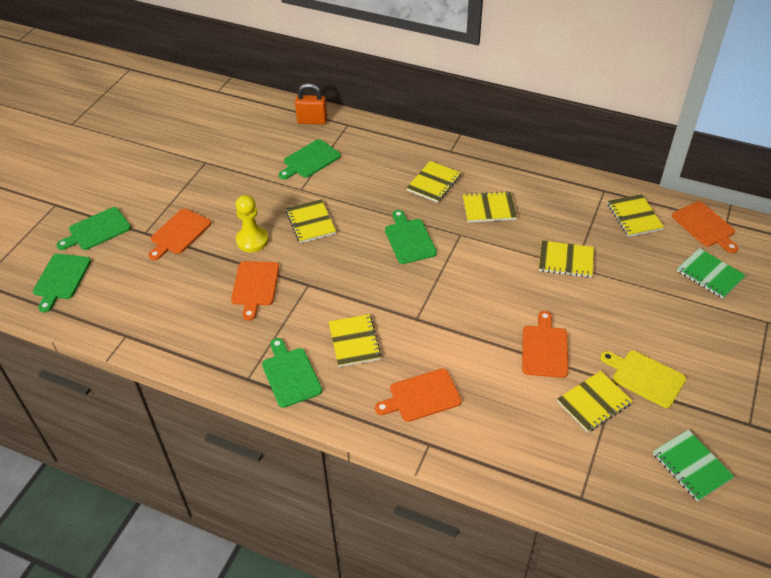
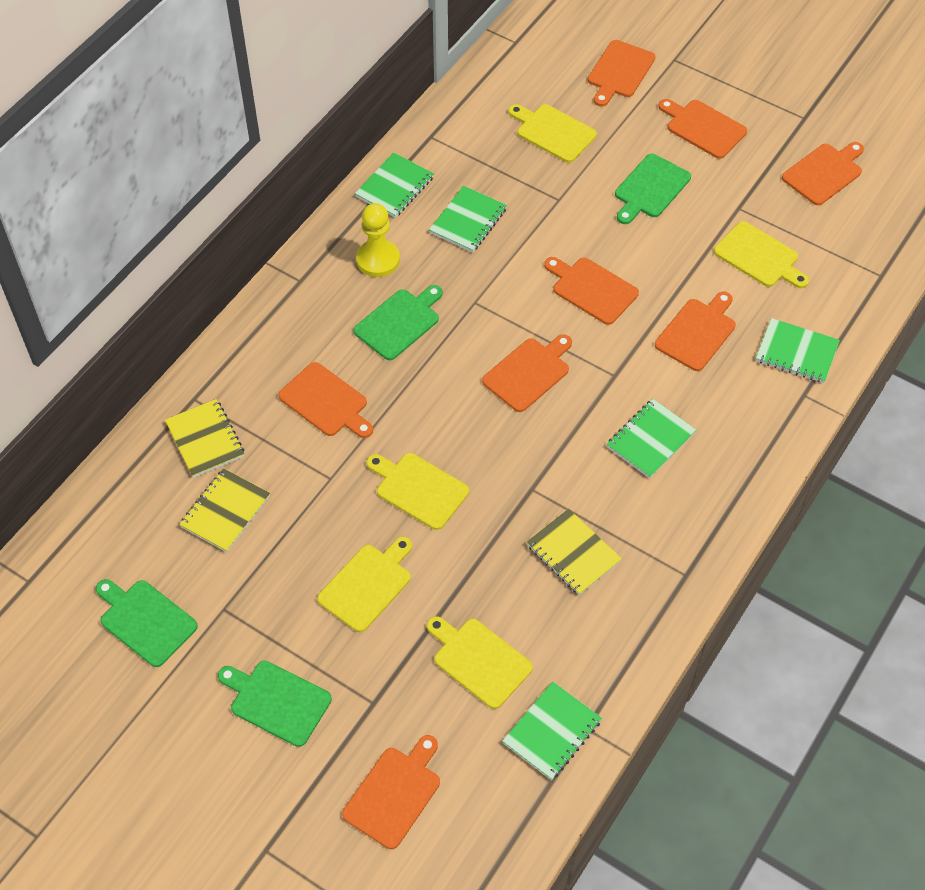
green cutting board: 5 -> 4
green notebook: 2 -> 5
orange cutting board: 5 -> 8
orange padlock: 1 -> 0
yellow cutting board: 1 -> 5
yellow notebook: 7 -> 3

